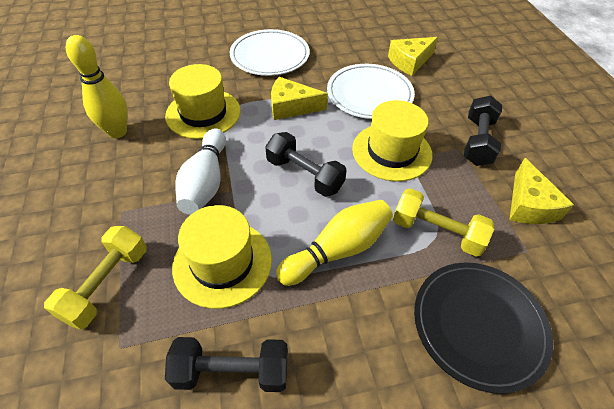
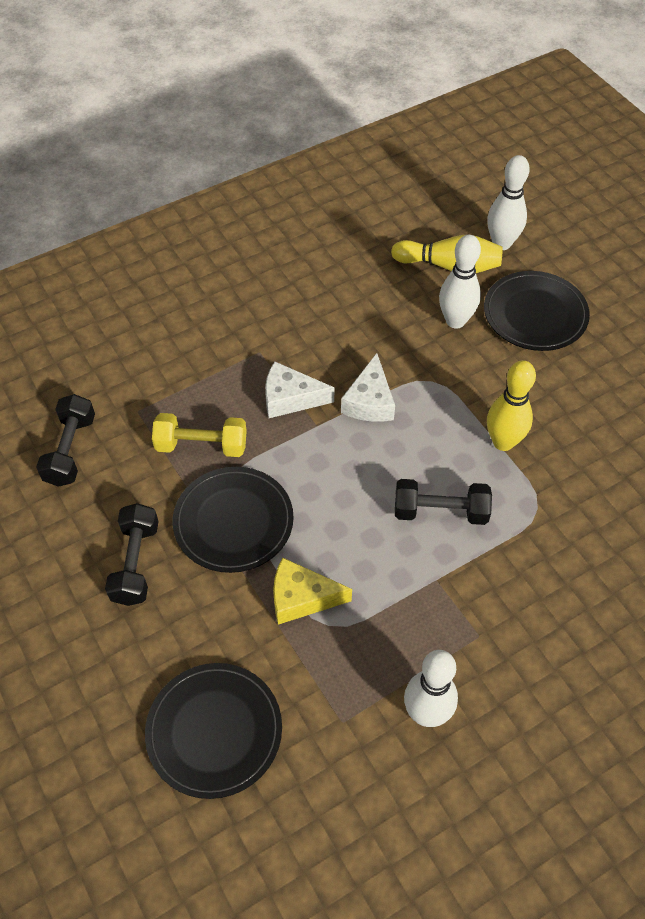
black plate: 1 -> 3
white bowling pin: 1 -> 3
white cheese: 0 -> 2
white plate: 2 -> 0
yellow cheese: 3 -> 1
yellow dumbbell: 2 -> 1
yellow hat: 3 -> 0

